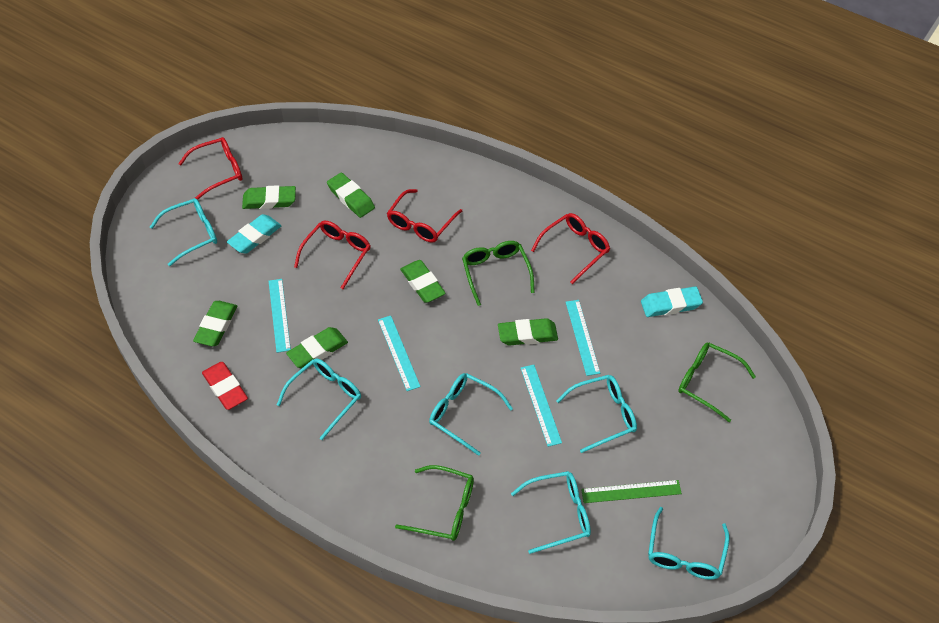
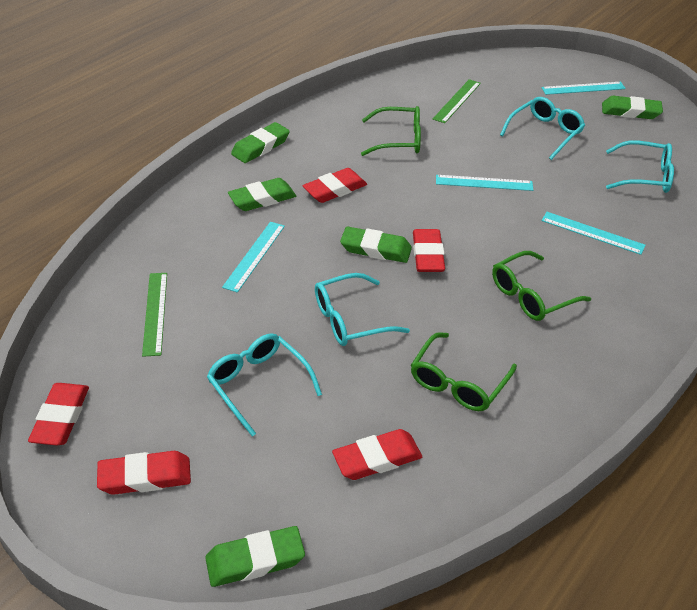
green eraser: 6 -> 5
green ruler: 1 -> 2
red eraser: 1 -> 5
red glasses: 4 -> 0
turquoise eraser: 2 -> 0
turquoise glasses: 6 -> 4

